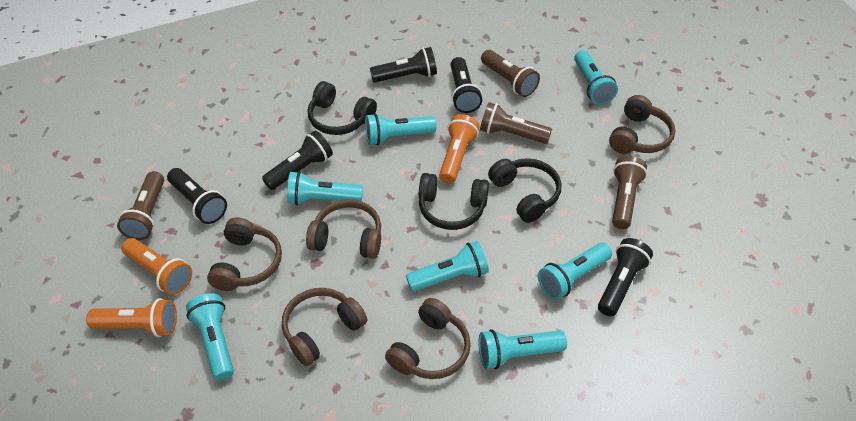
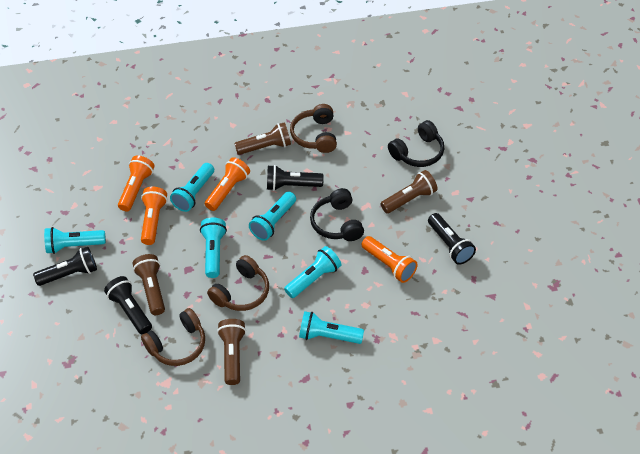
black flashlight: 5 -> 4
black headphones: 3 -> 2
brown headphones: 5 -> 3
orange flashlight: 3 -> 4
turquoise flashlight: 7 -> 6

